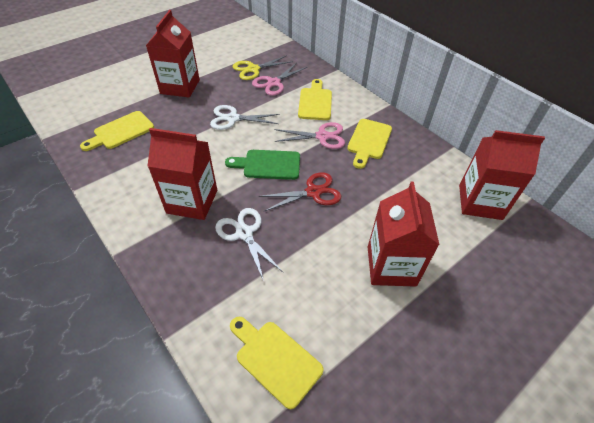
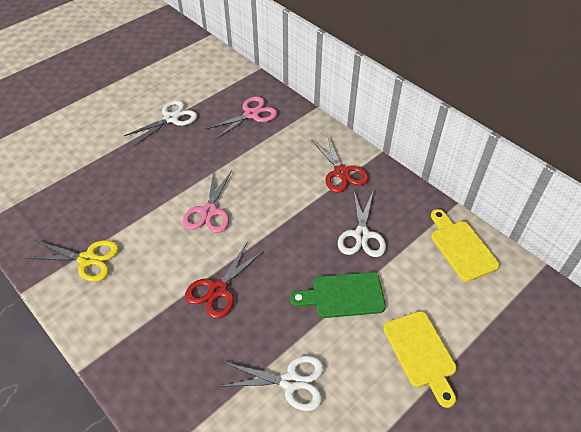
red carton: 4 -> 0
red scissors: 1 -> 2
white scissors: 2 -> 3
yellow cutting board: 4 -> 2

